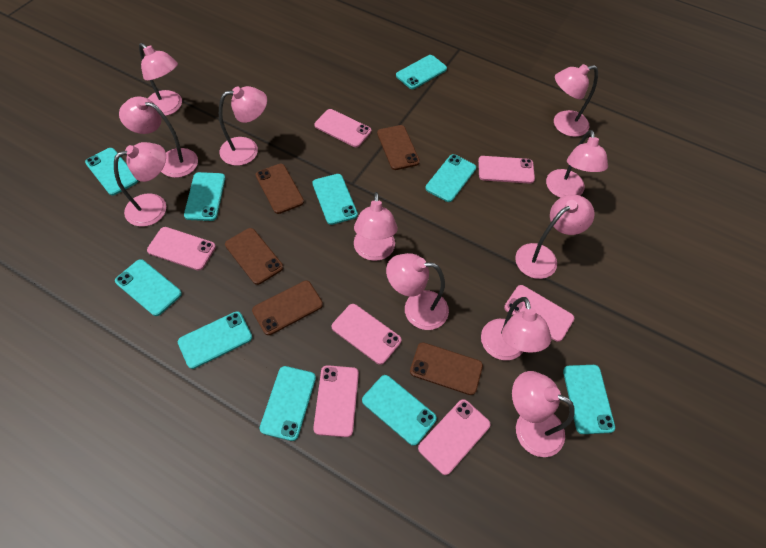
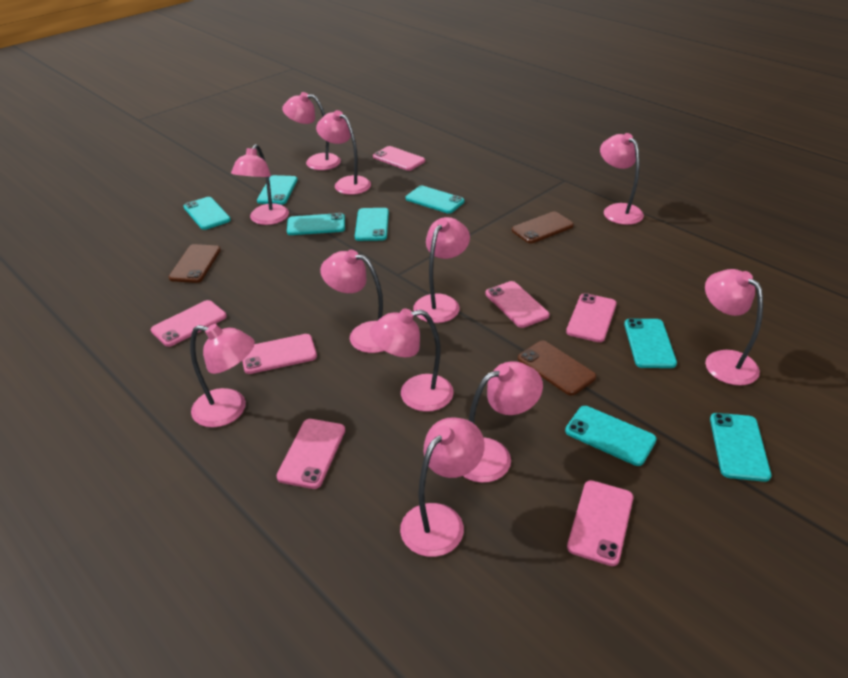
brown phone: 5 -> 3
turquoise phone: 10 -> 8

